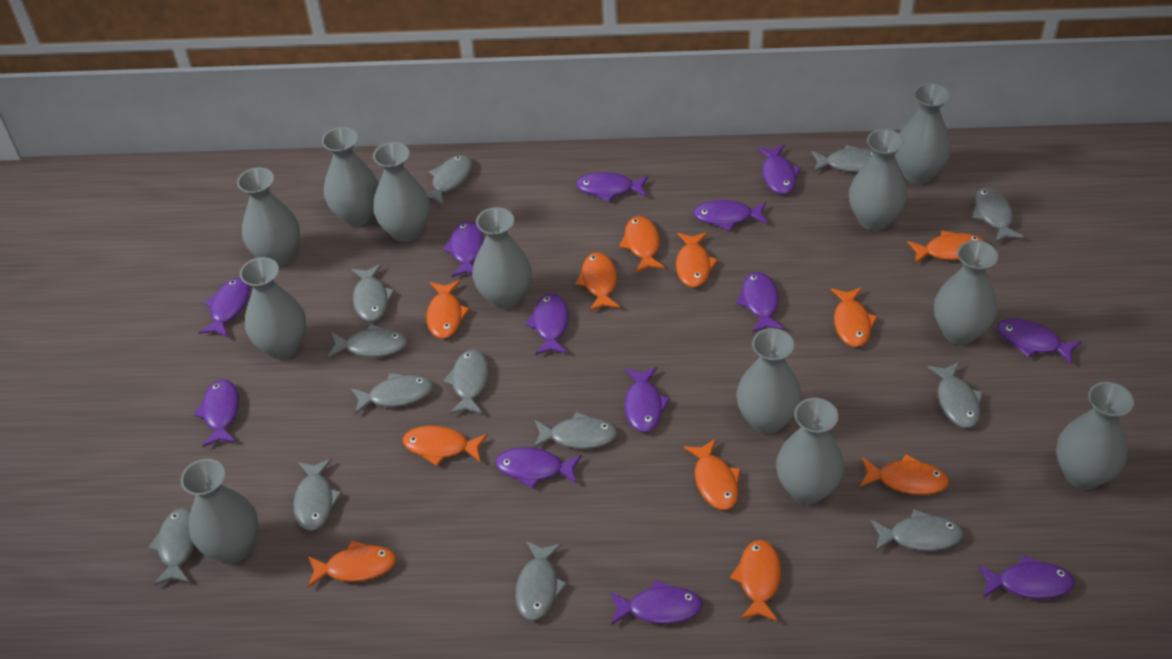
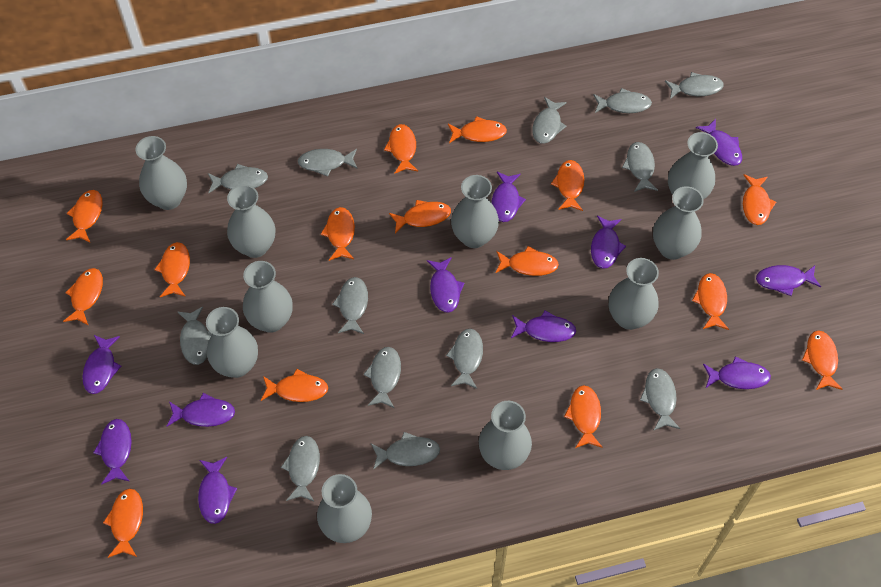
grey vase: 12 -> 10
orange fish: 11 -> 15
purple fish: 13 -> 11

